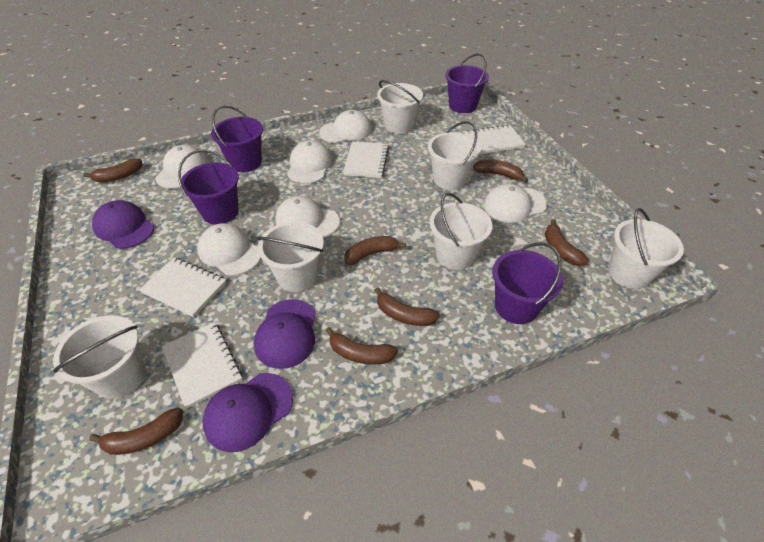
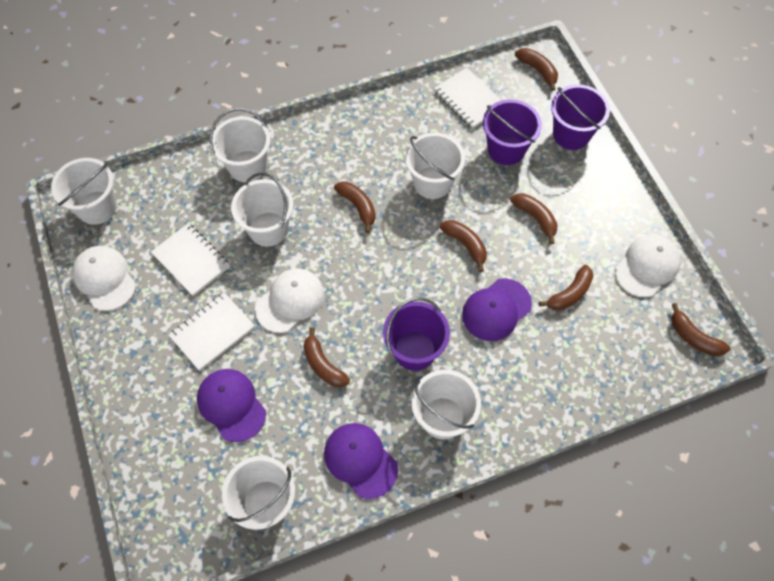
purple bucket: 4 -> 3
white cap: 6 -> 3
white notebook: 4 -> 3

